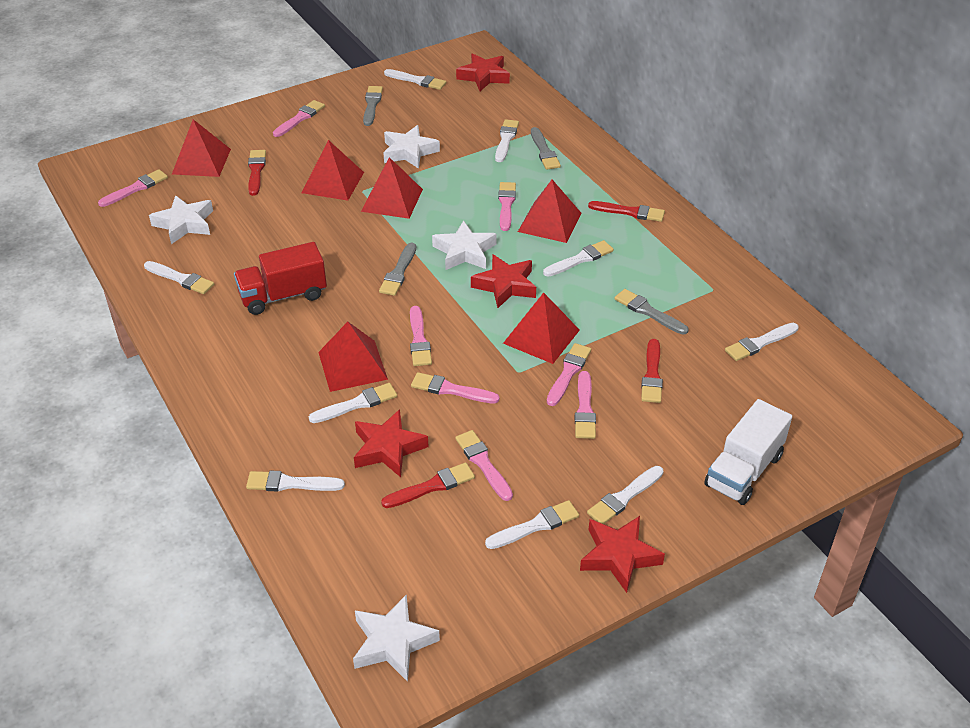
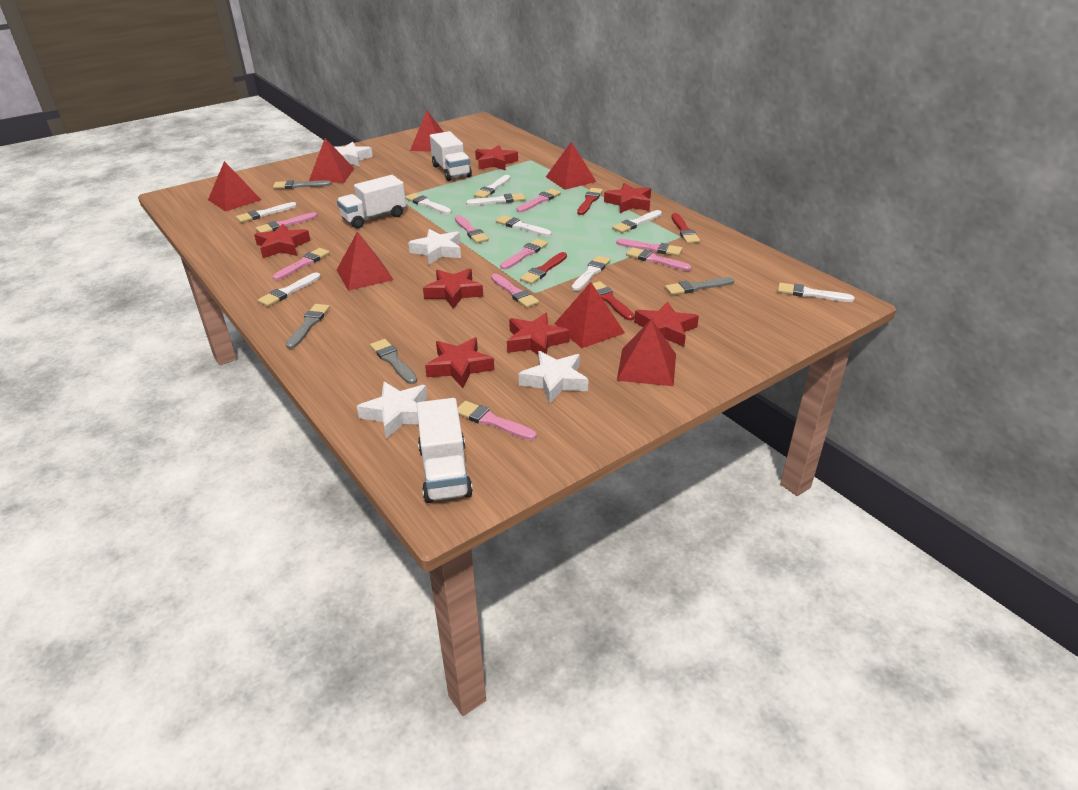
pink brush: 8 -> 9
red pyramid: 6 -> 7
red star: 4 -> 7
red truck: 1 -> 0
white truck: 1 -> 3

